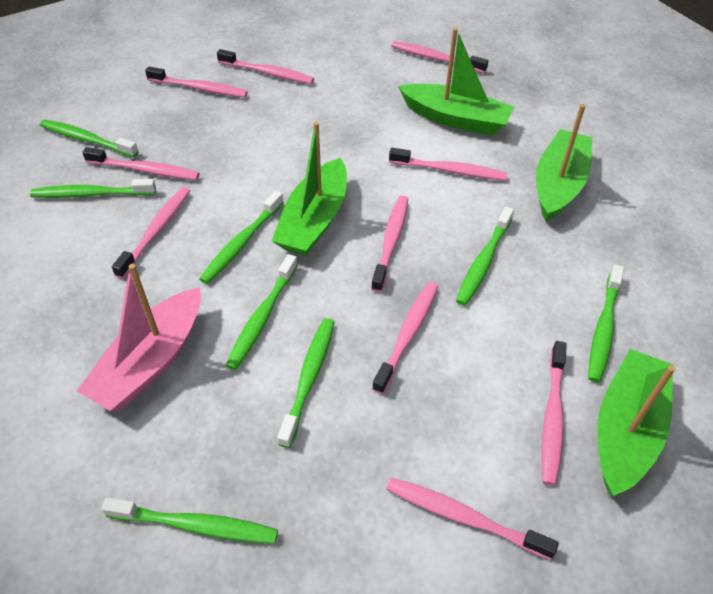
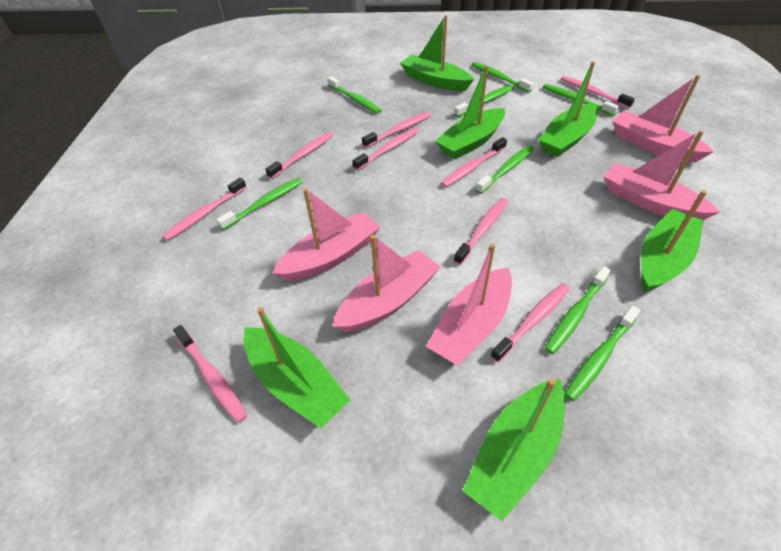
green boat: 4 -> 6
pink boat: 1 -> 5
pink toothbrush: 10 -> 9

